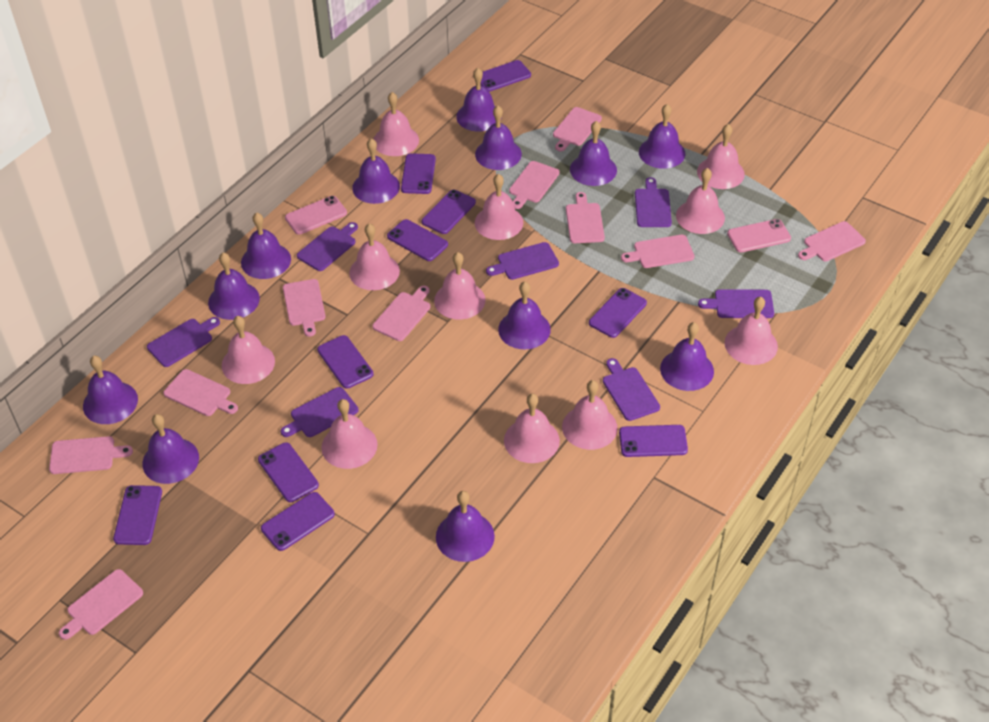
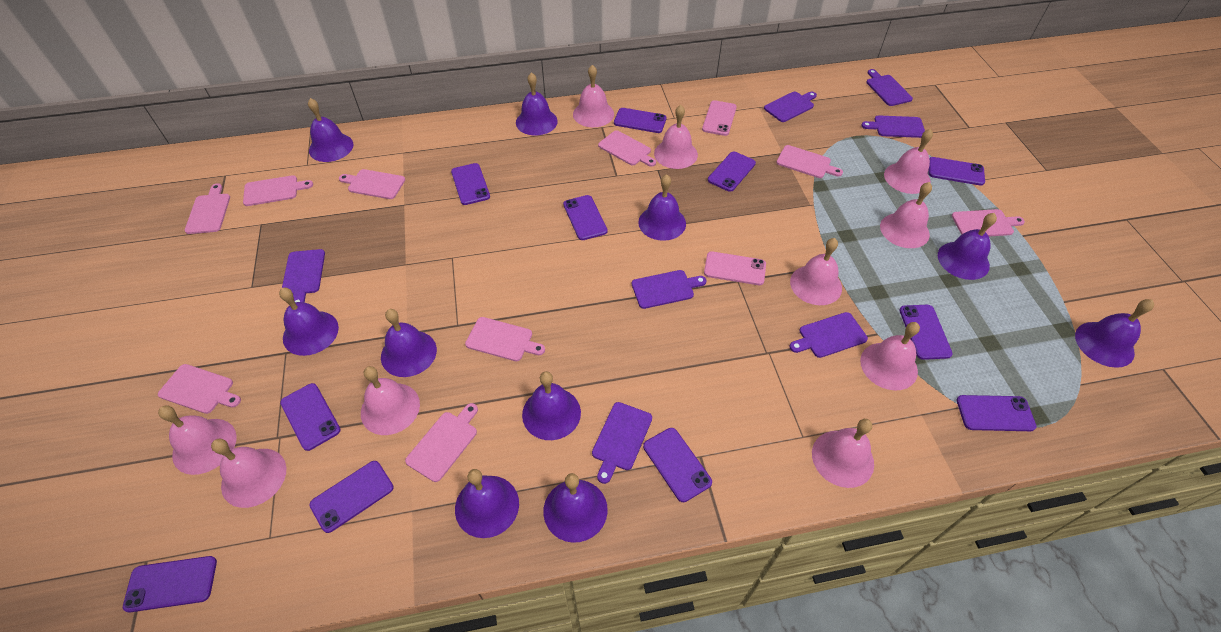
pink bell: 11 -> 10
pink cutting board: 10 -> 9
purple bell: 12 -> 10
purple phone: 10 -> 11

